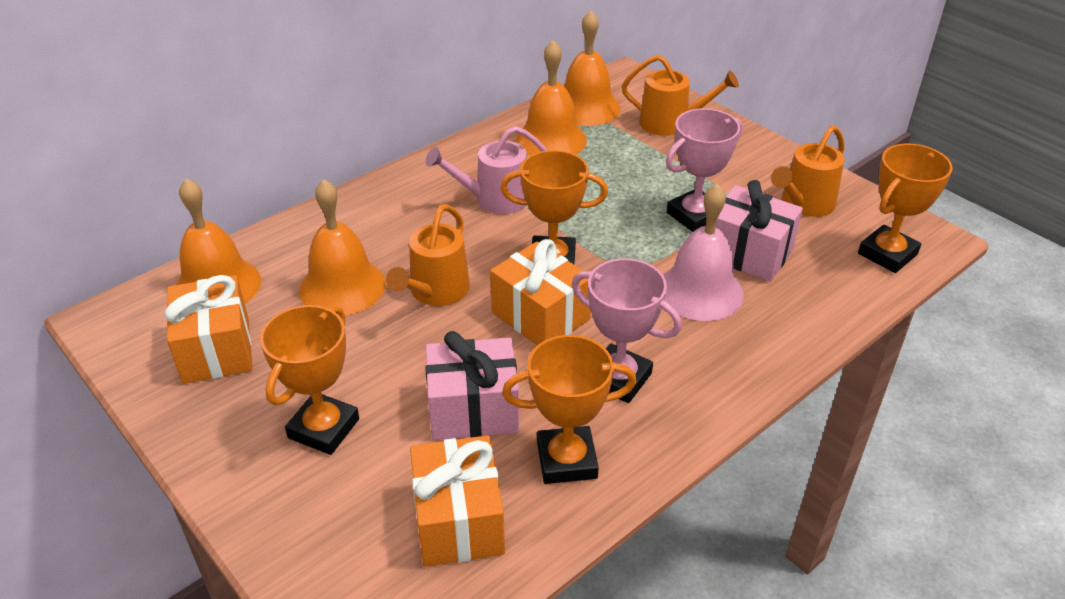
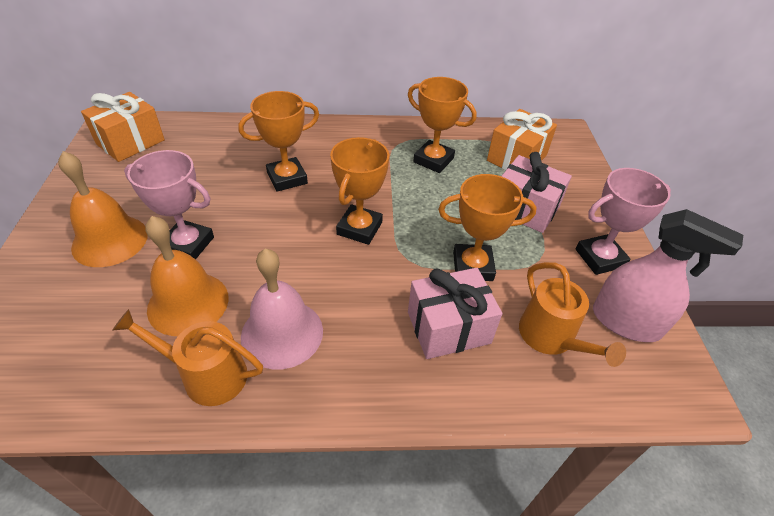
orange bell: 4 -> 2
orange gift: 3 -> 2
orange watering can: 3 -> 2
pink spray bottle: 0 -> 1
pink watering can: 1 -> 0

